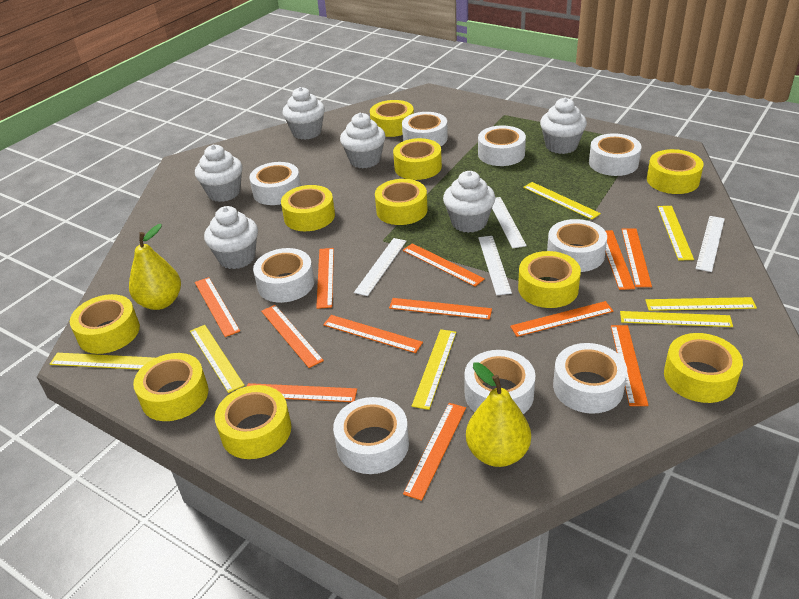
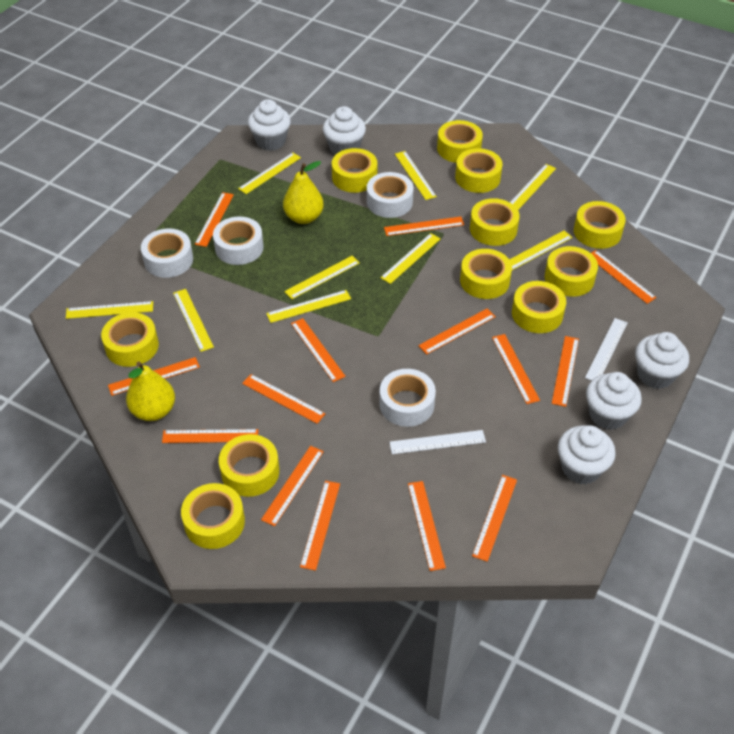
orange ruler: 12 -> 14
white cupcake: 6 -> 5
white ruler: 4 -> 2
white tape: 9 -> 4
yellow ruler: 7 -> 9
yellow tape: 10 -> 11

